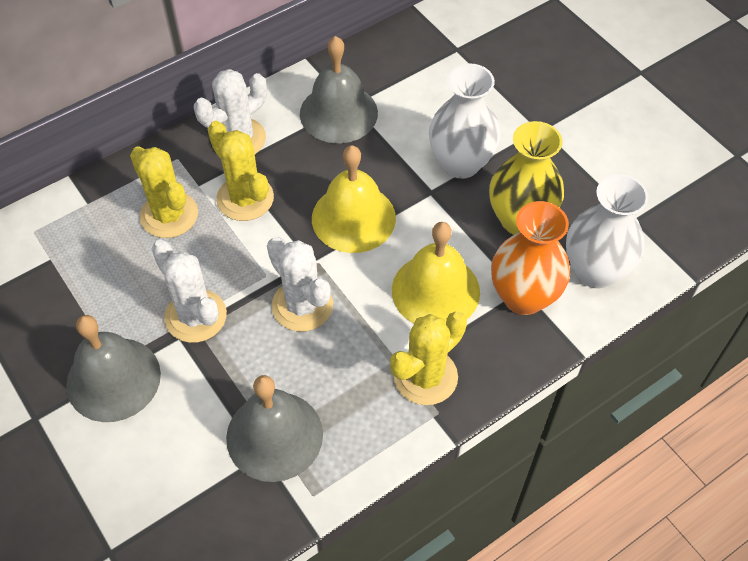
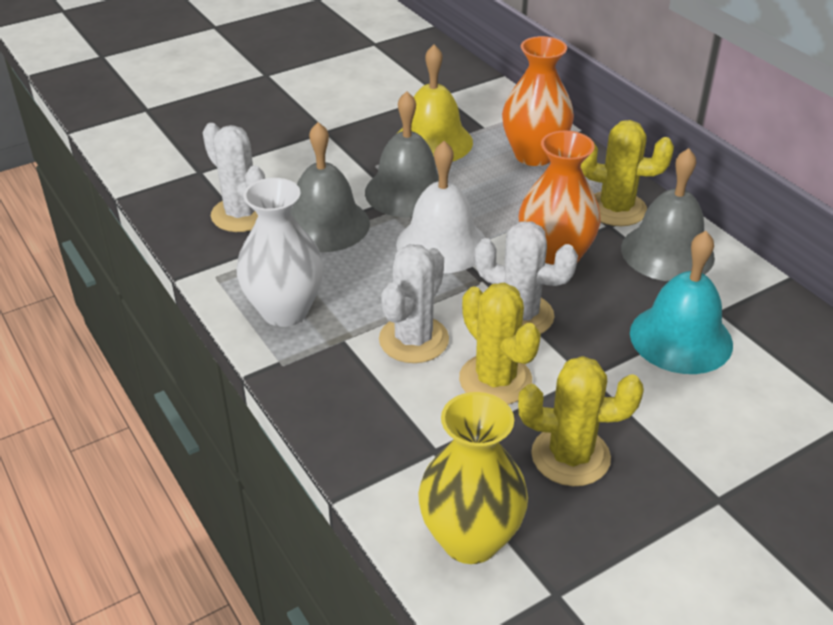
orange vase: 1 -> 2
turquoise bell: 0 -> 1
white bell: 0 -> 1
white vase: 2 -> 1
yellow bell: 2 -> 1

